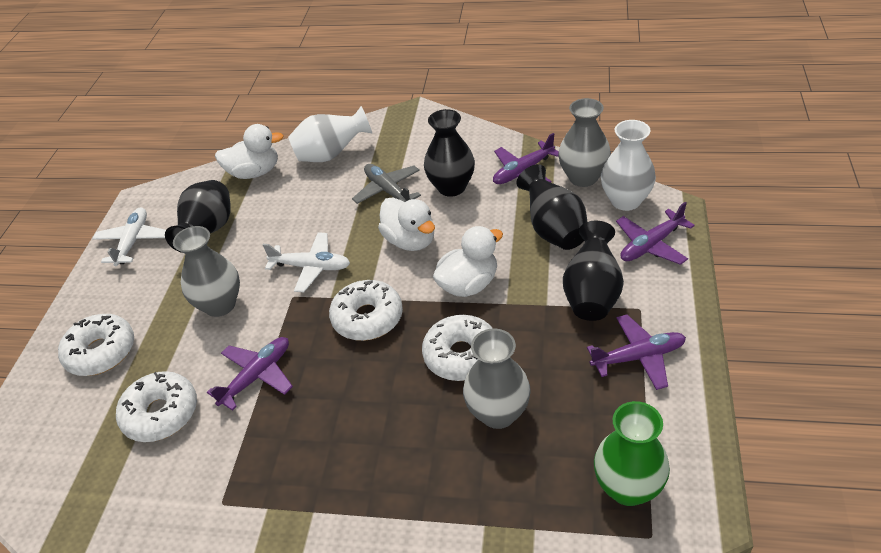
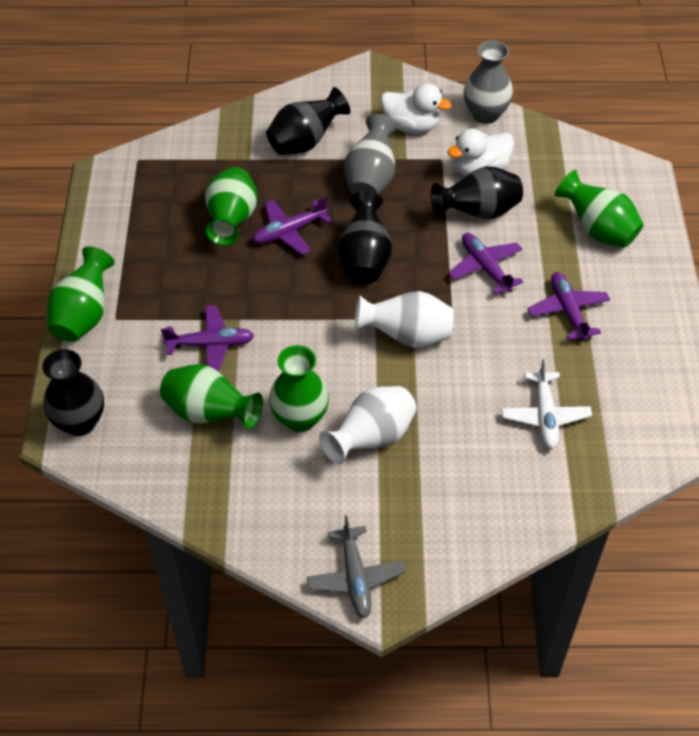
green vase: 1 -> 5
grey vase: 3 -> 2
white donut: 4 -> 0
white duck: 3 -> 2
white plane: 2 -> 1

